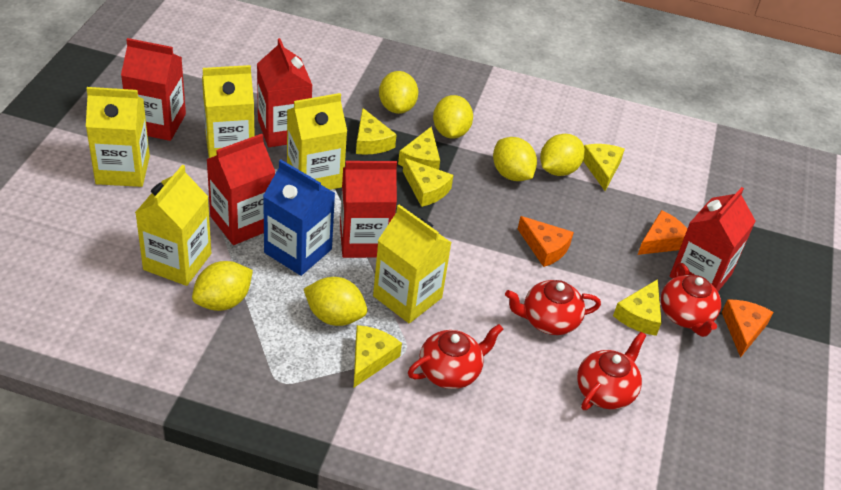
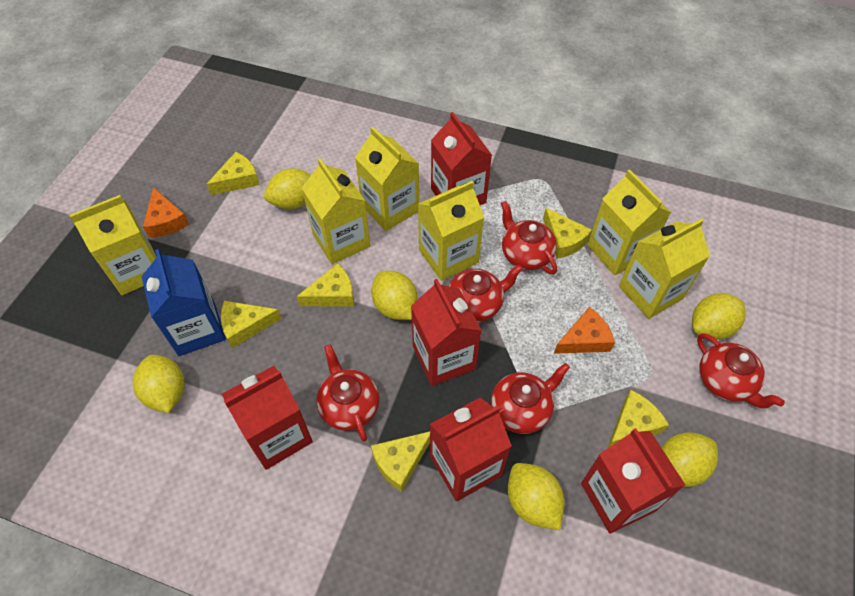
orange cheese: 3 -> 2
red teapot: 4 -> 5
yellow carton: 5 -> 6

